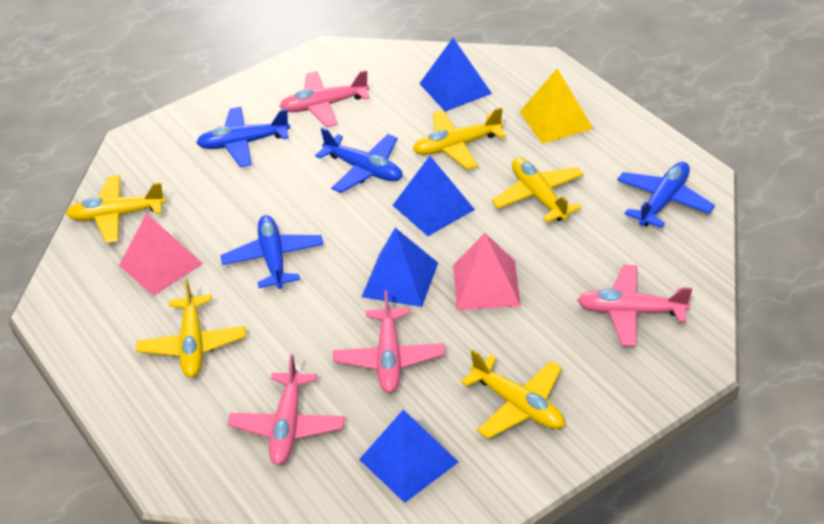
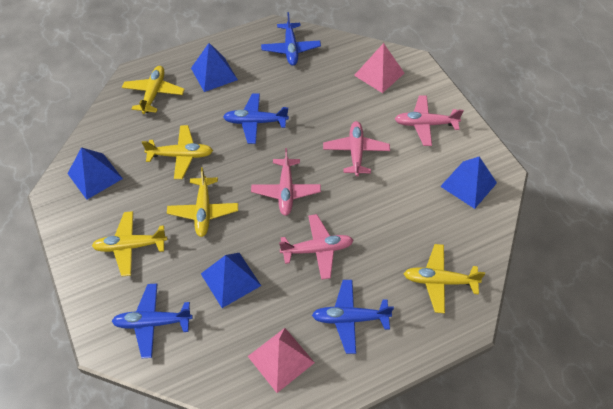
yellow pyramid: 1 -> 0

